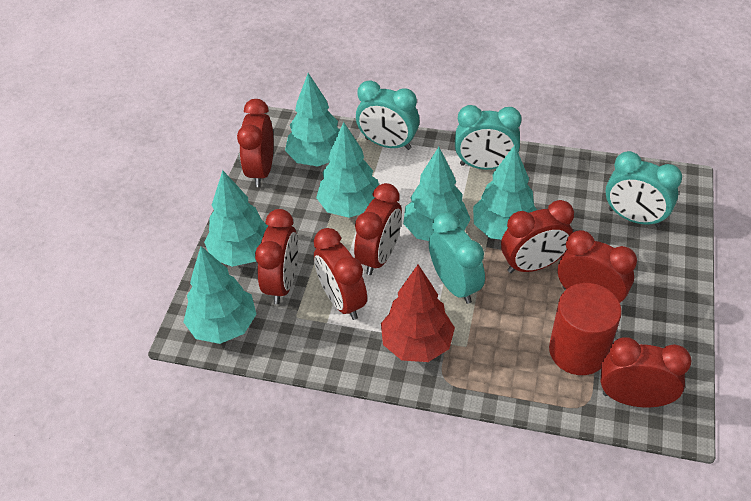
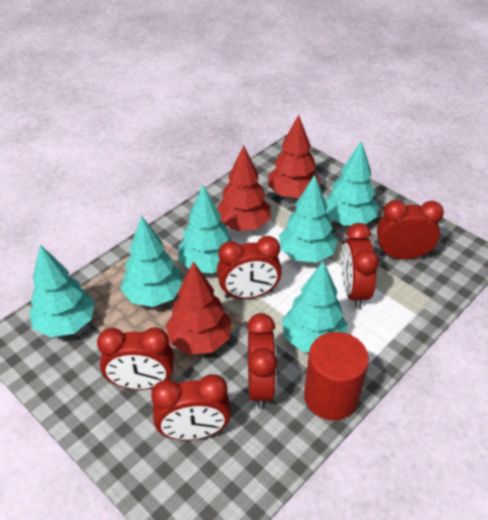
red clock: 7 -> 6
red tree: 1 -> 3
turquoise clock: 4 -> 0

